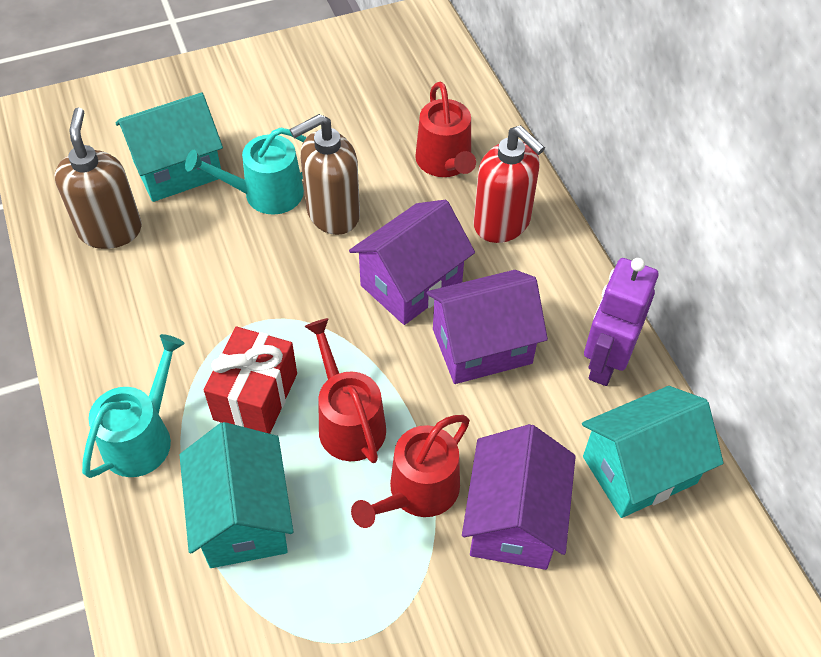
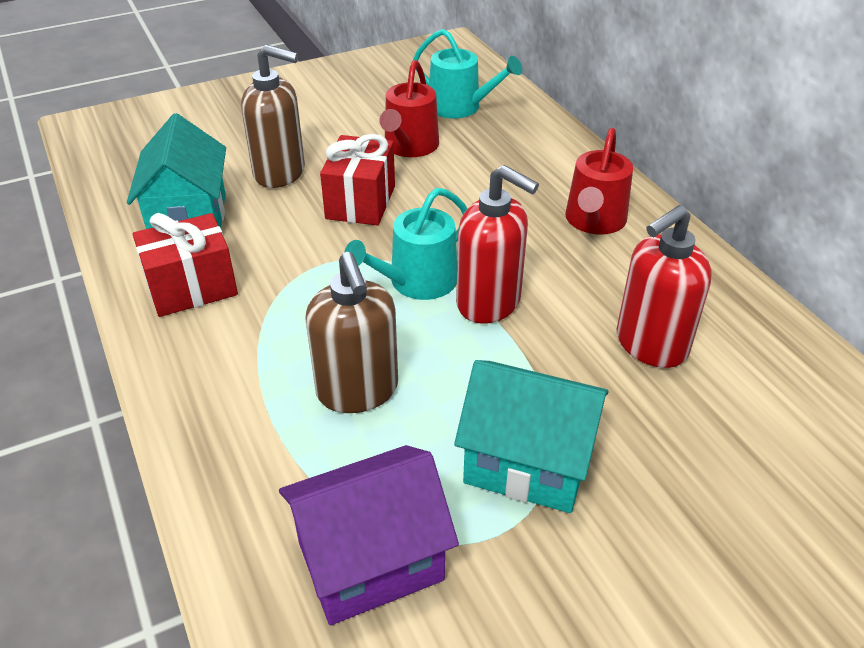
purple house: 3 -> 1
purple robot: 1 -> 0
red gift: 1 -> 2
red soap dispenser: 1 -> 2
red watering can: 3 -> 2
turquoise house: 3 -> 2

